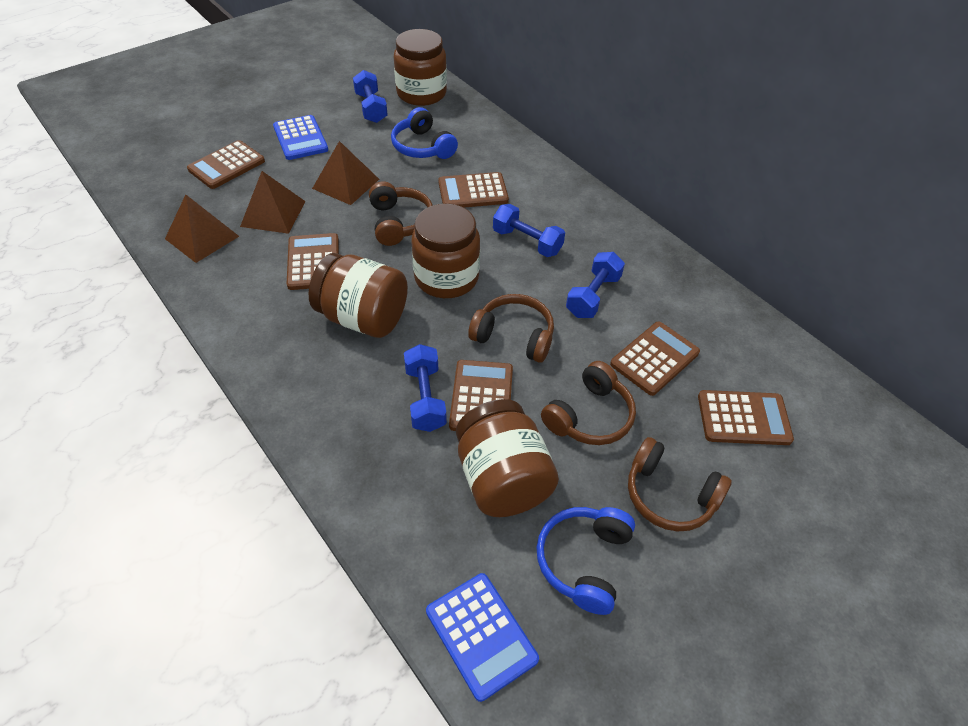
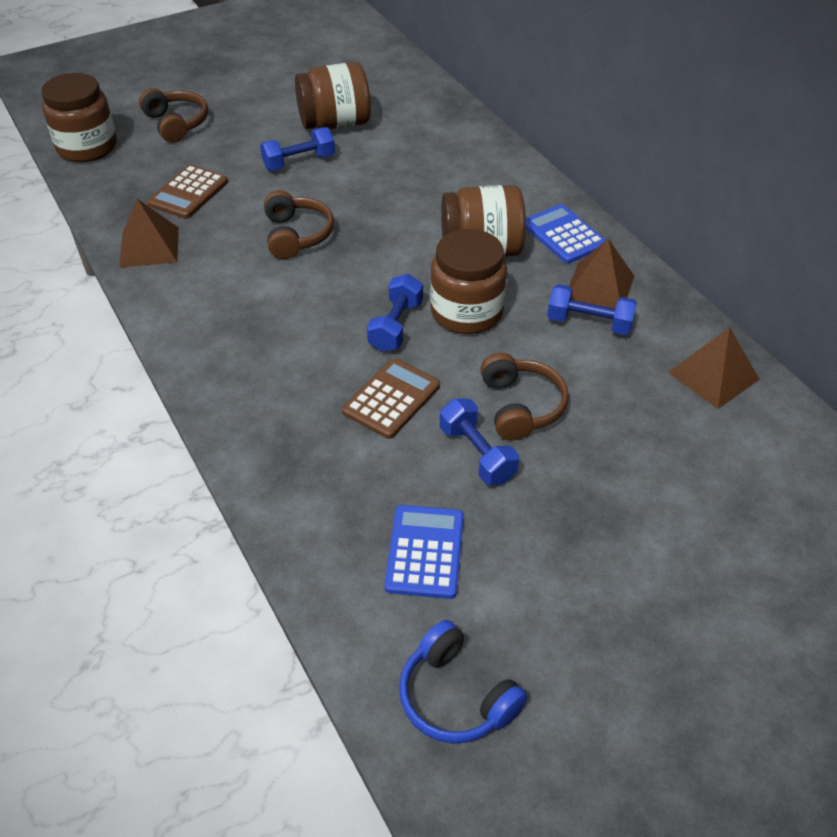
blue headphones: 2 -> 1
brown calculator: 6 -> 2
brown headphones: 4 -> 3

